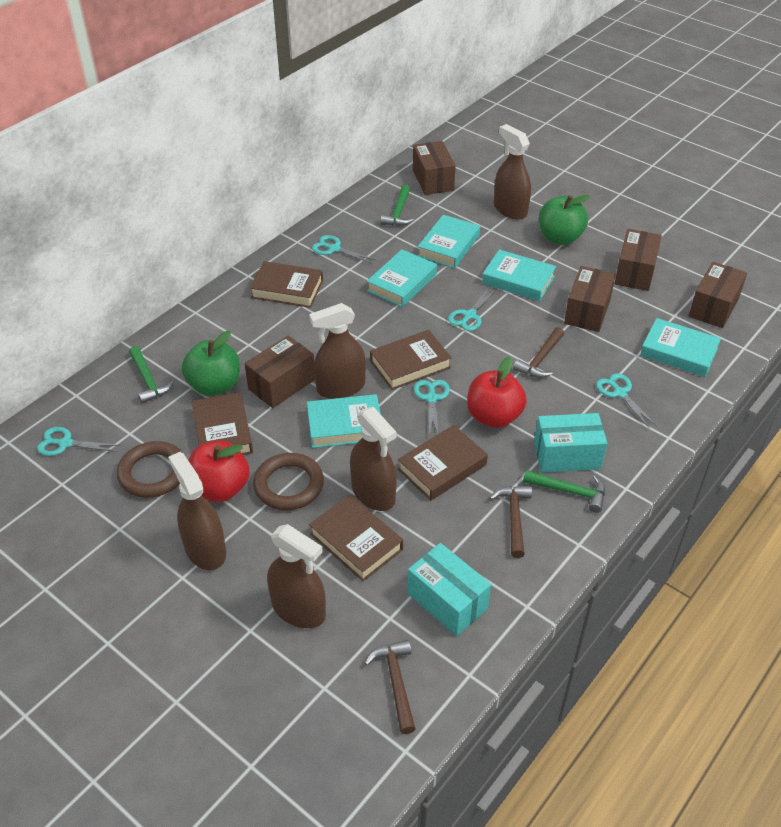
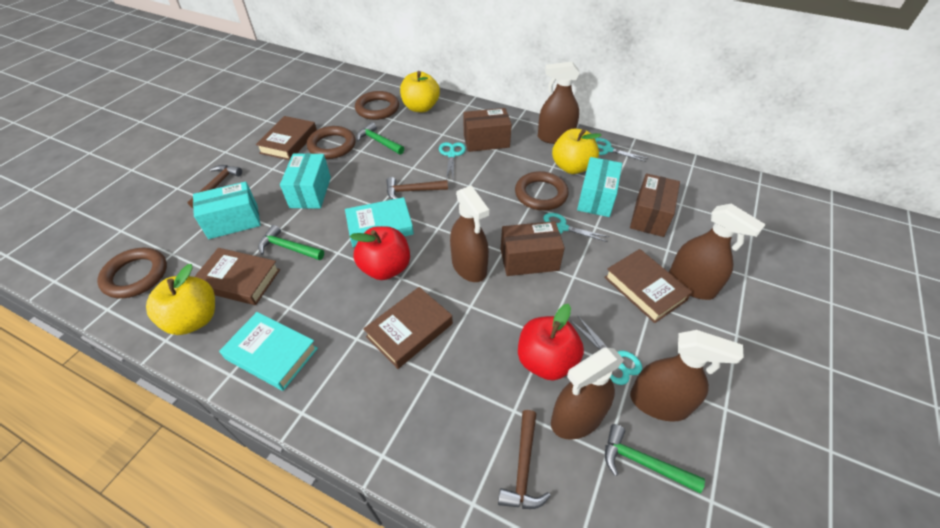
brown book: 5 -> 4
brown box: 5 -> 3
brown ring: 2 -> 4
green apple: 2 -> 0
turquoise book: 5 -> 2
turquoise box: 2 -> 3
turquoise scissors: 5 -> 4
yellow apple: 0 -> 3

